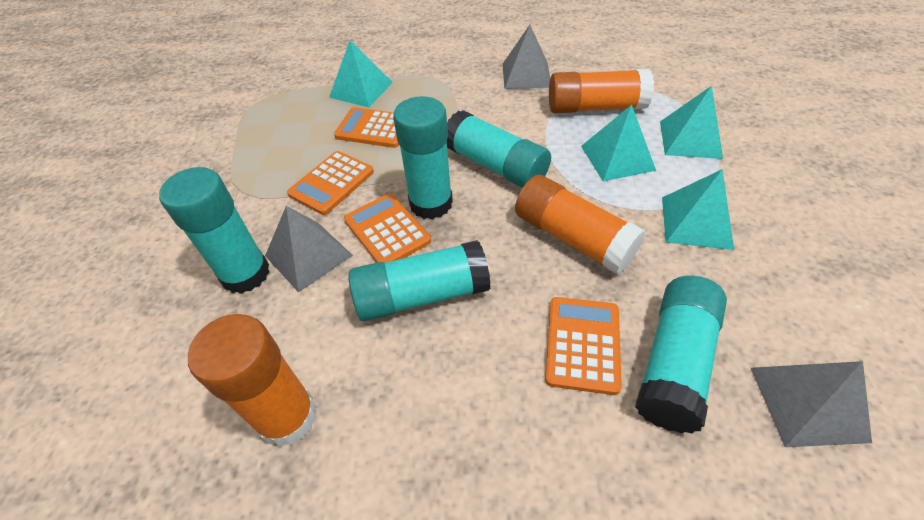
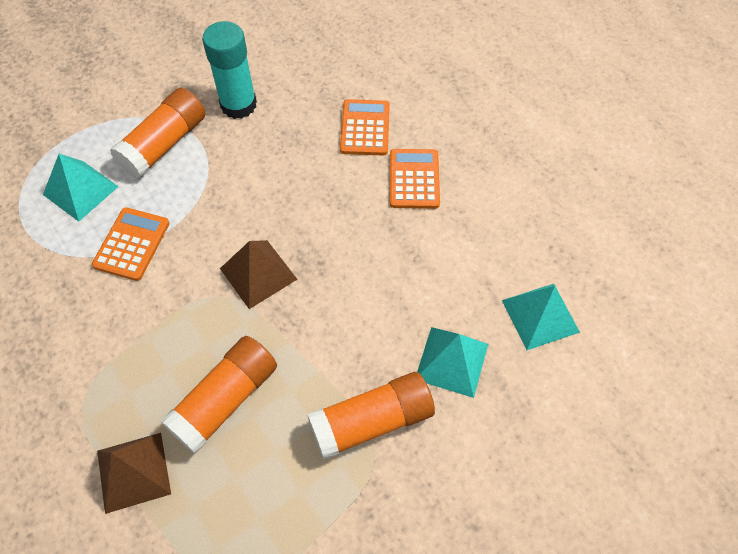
brown pyramid: 0 -> 2
grey pyramid: 3 -> 0
orange calculator: 4 -> 3
turquoise glue stick: 5 -> 1
turquoise pyramid: 4 -> 3

